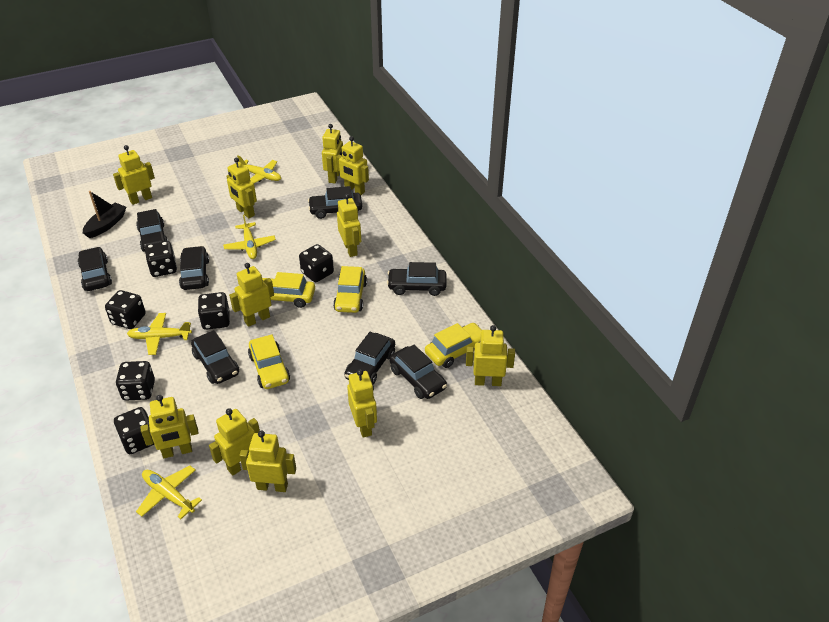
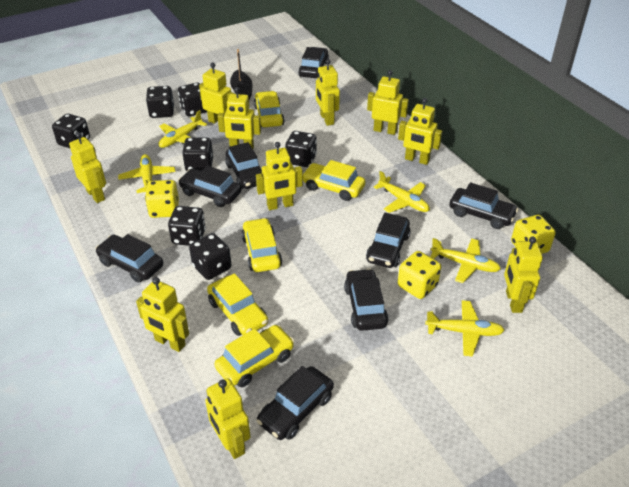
black dice: 6 -> 7
yellow car: 4 -> 5
yellow dice: 0 -> 3
yellow plane: 4 -> 5
yellow robot: 11 -> 10

